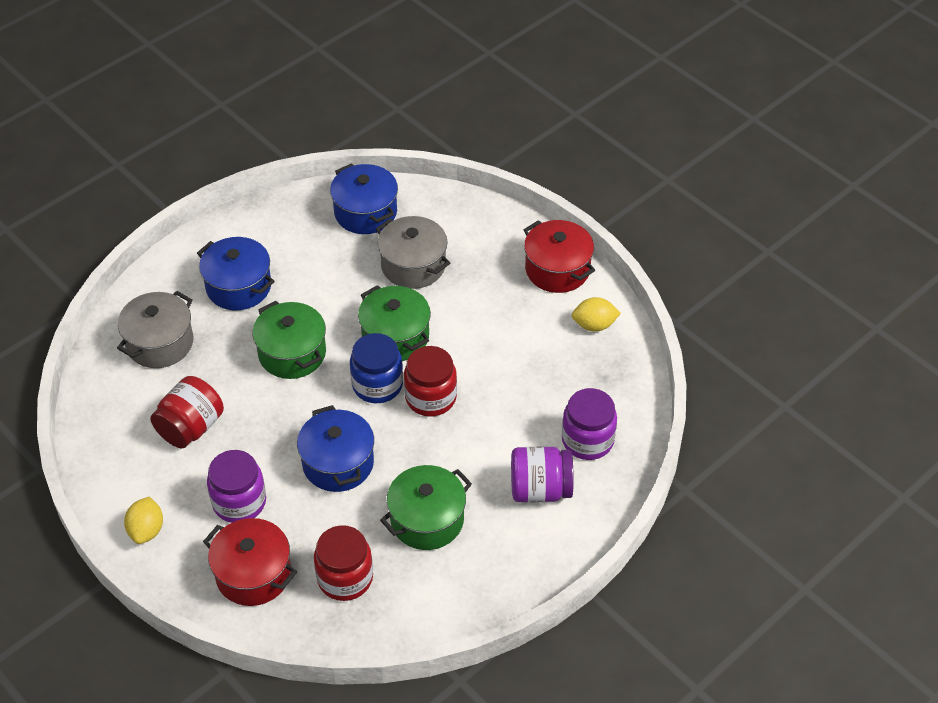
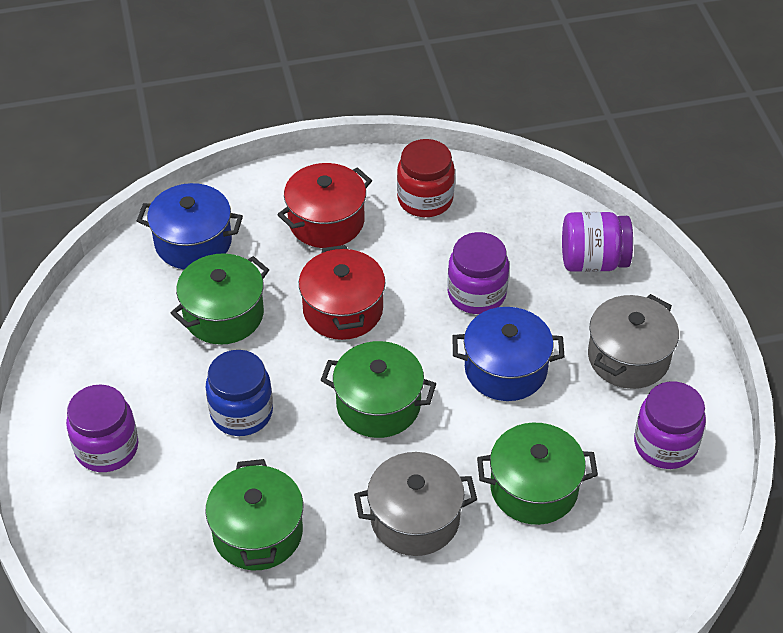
blue pot: 3 -> 2
green pot: 3 -> 4
purple jar: 3 -> 4
red jar: 3 -> 1
yellow lemon: 2 -> 0

